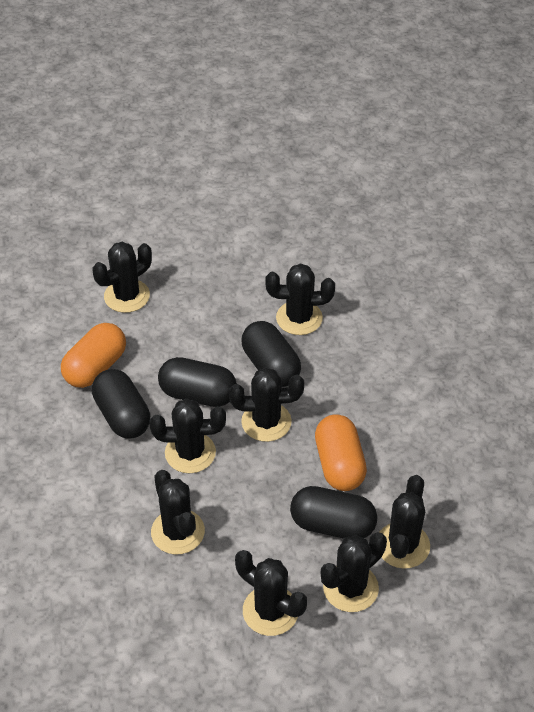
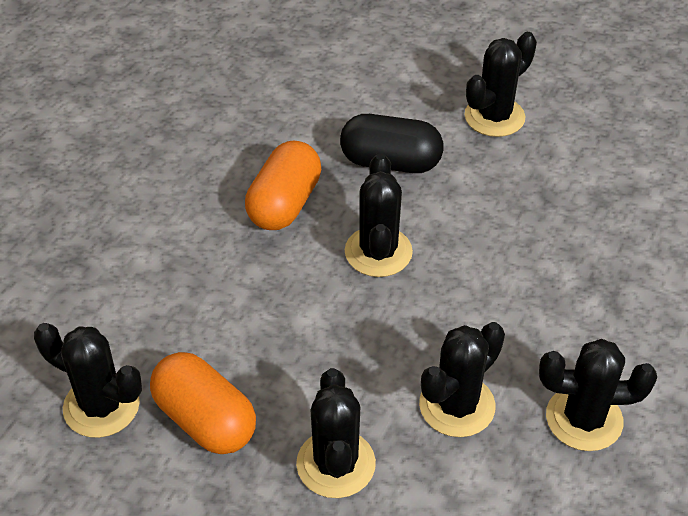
black cactus: 8 -> 6
black capsule: 4 -> 1

